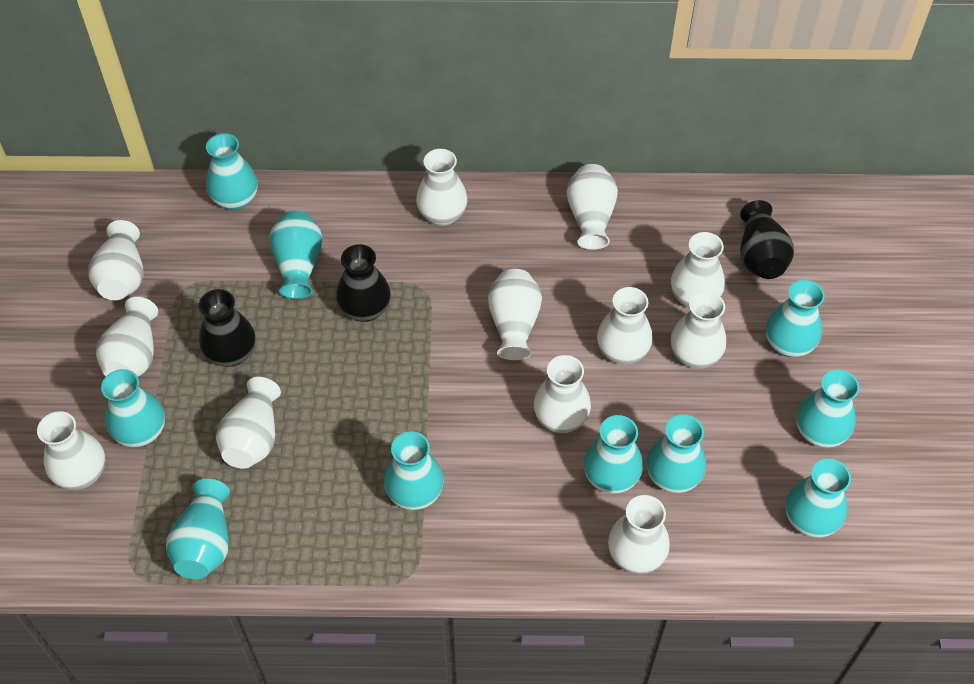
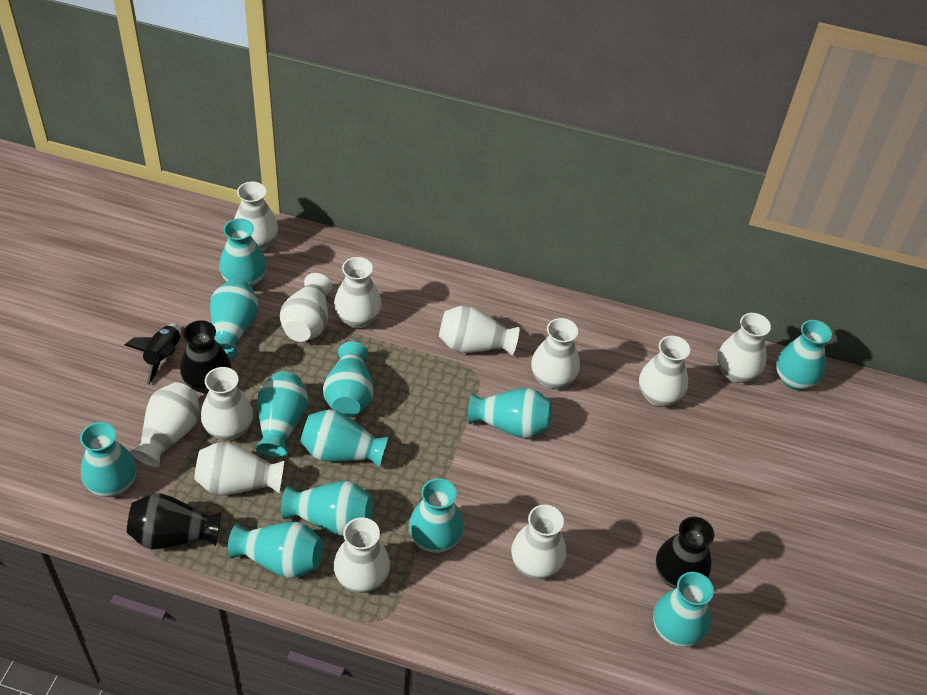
black rocket: 0 -> 1
turquoise vase: 10 -> 12

